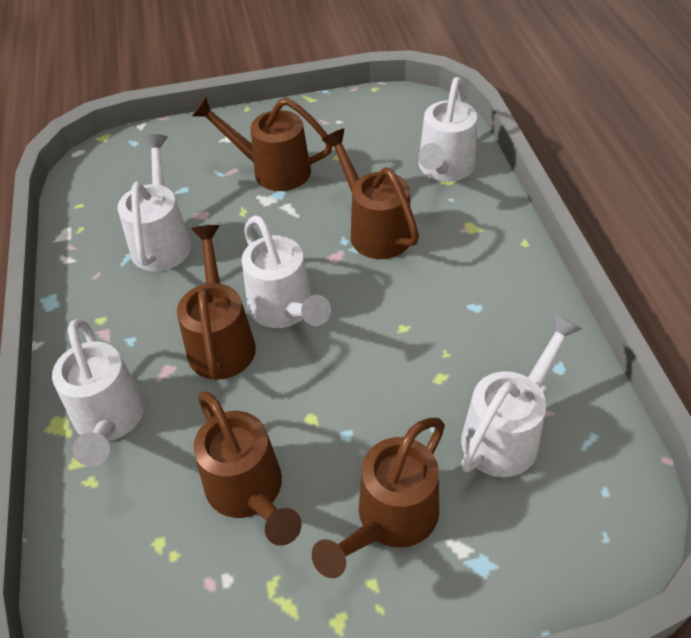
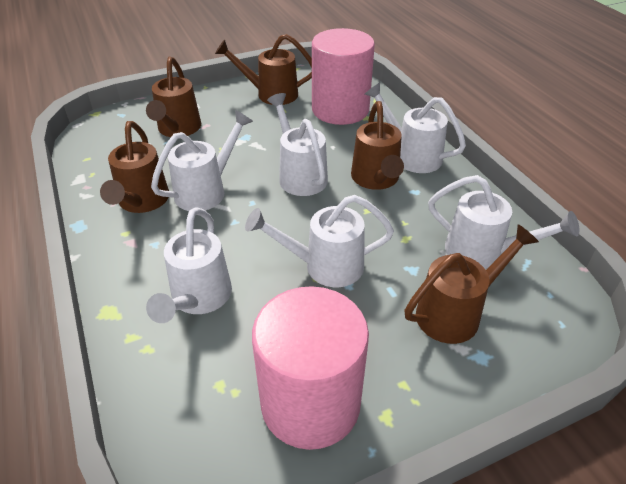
pink cylinder: 0 -> 2
white watering can: 5 -> 6

